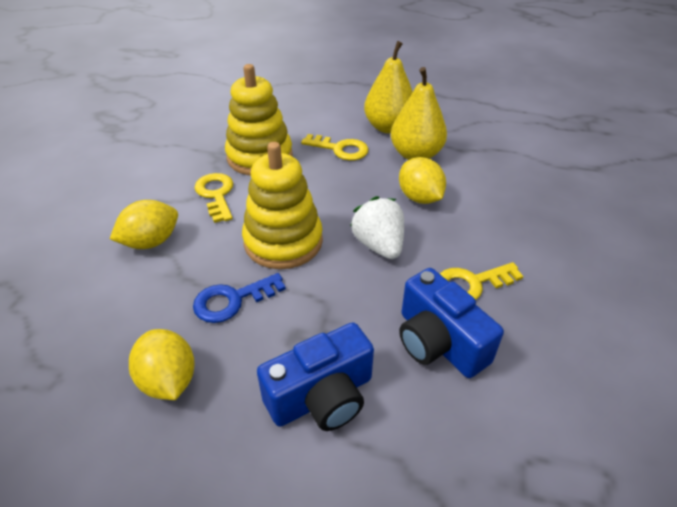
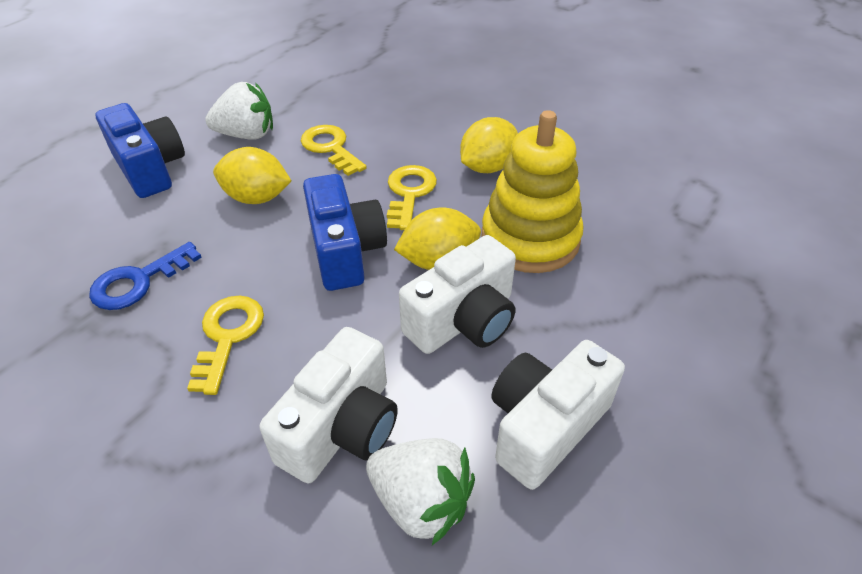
white camera: 0 -> 3
white strawberry: 1 -> 2
yellow pear: 2 -> 0
yellow stacking toy: 2 -> 1

